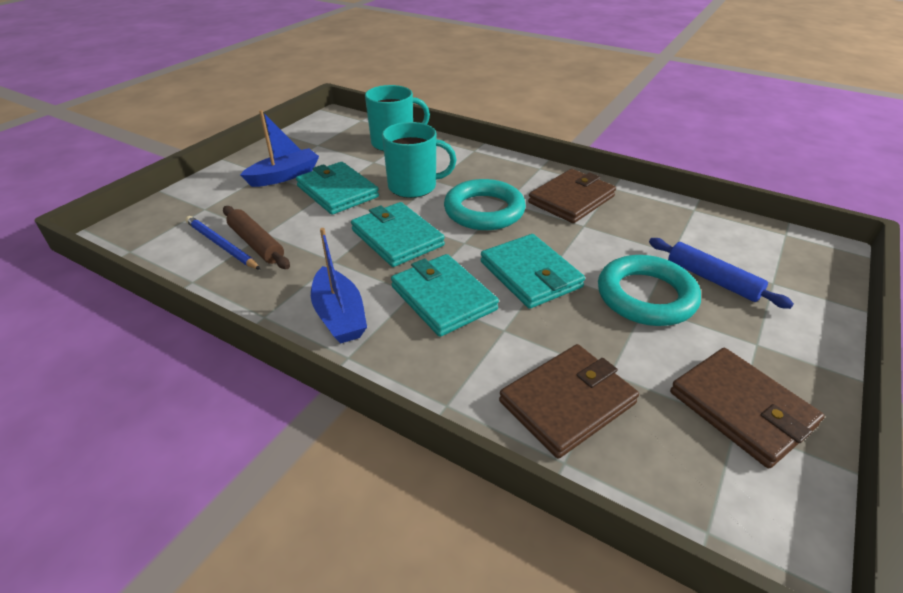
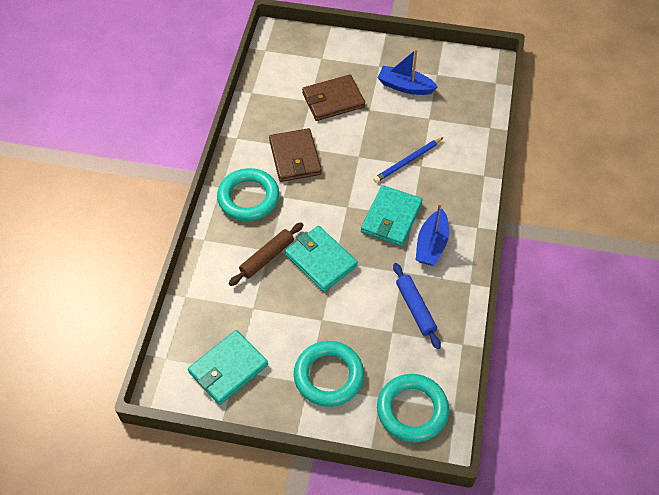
brown wallet: 3 -> 2
turquoise mug: 2 -> 0
turquoise ring: 2 -> 3
turquoise wallet: 4 -> 3

